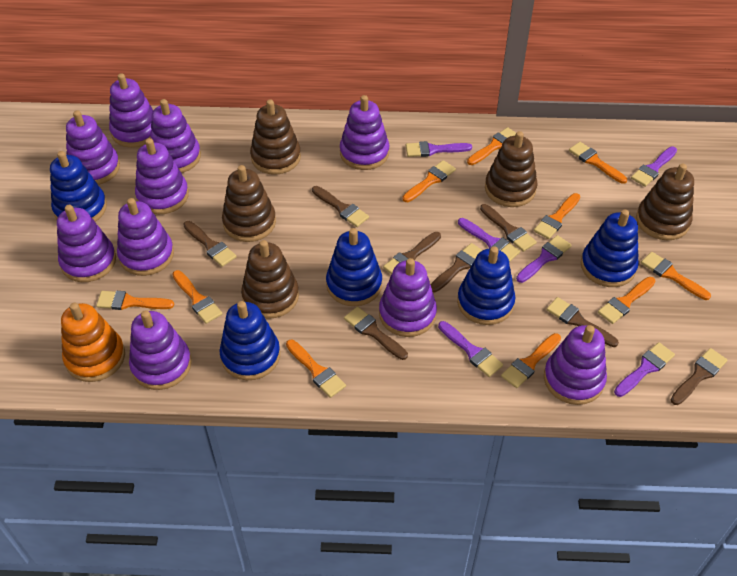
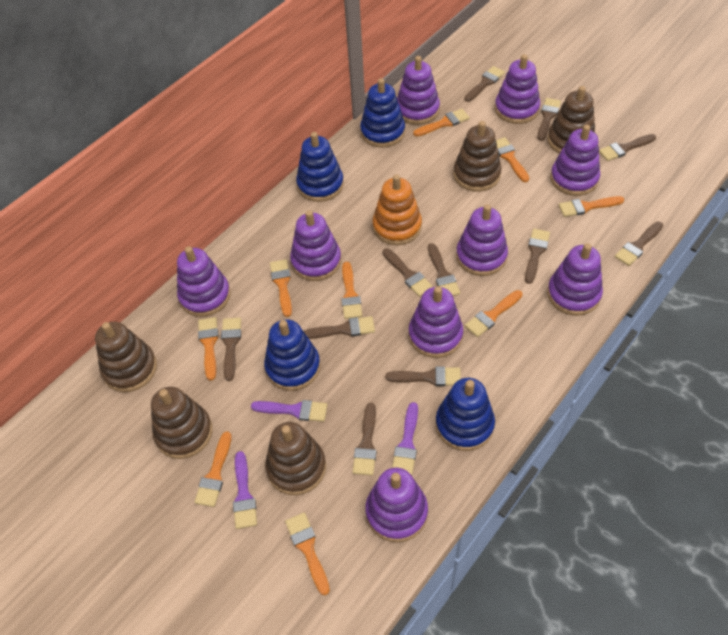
blue stacking toy: 5 -> 4
brown brush: 8 -> 11
orange brush: 10 -> 9
purple brush: 6 -> 3
purple stacking toy: 10 -> 9

